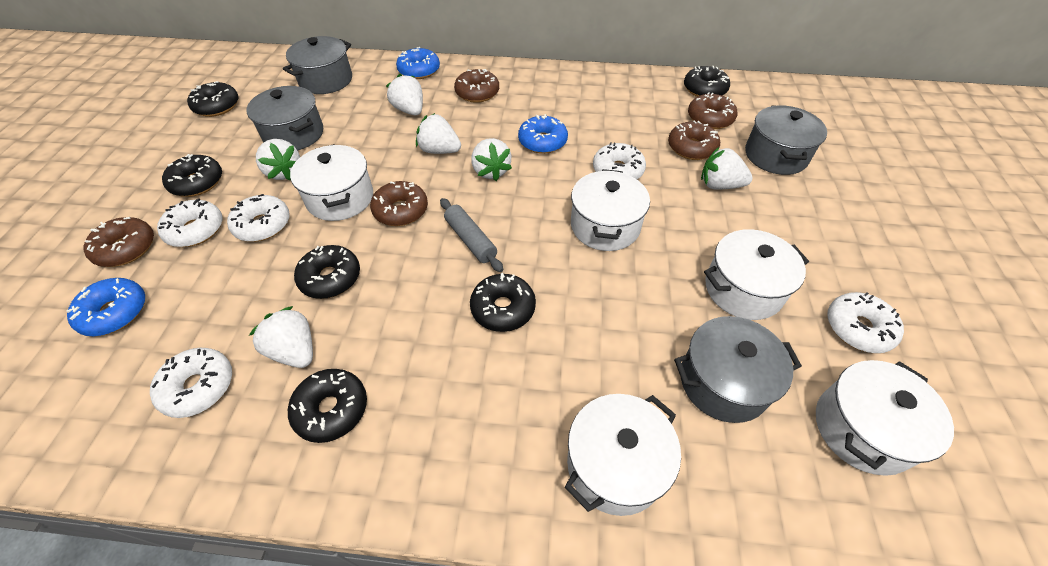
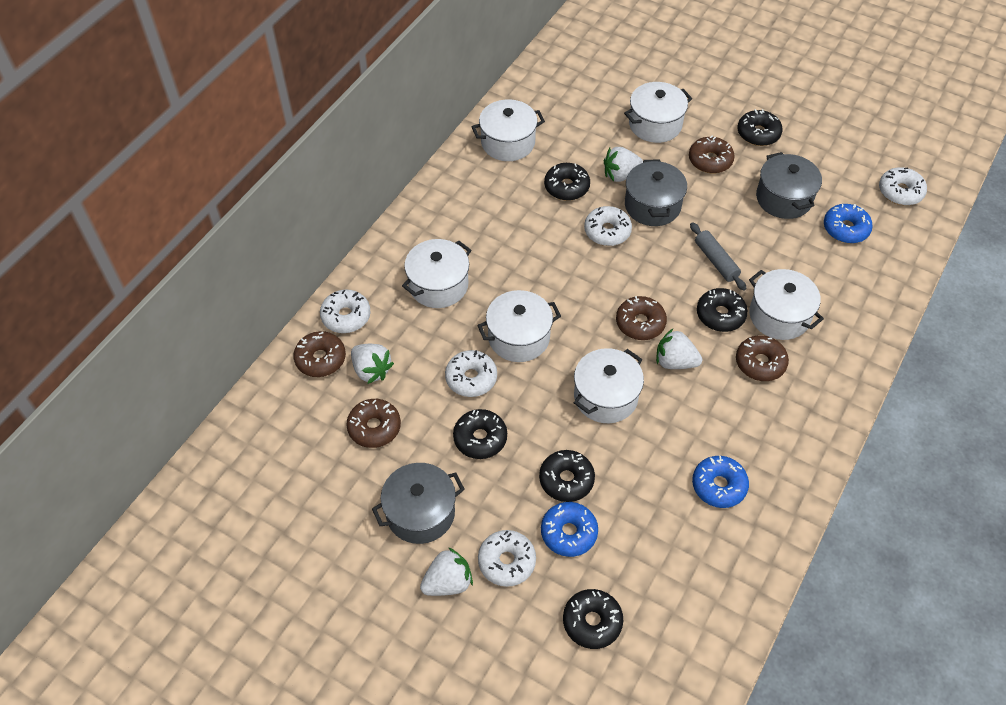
grey pot: 4 -> 3
white pot: 5 -> 6
white strawberry: 6 -> 4

